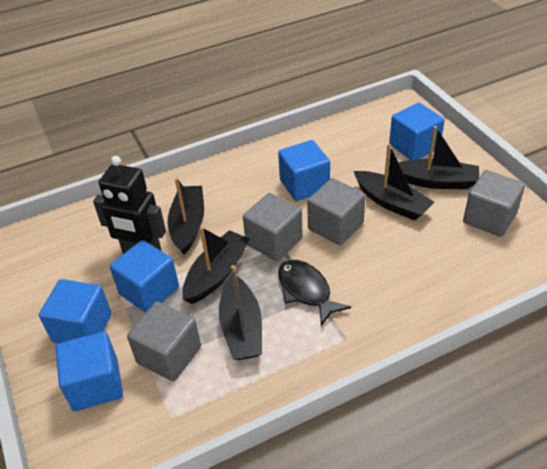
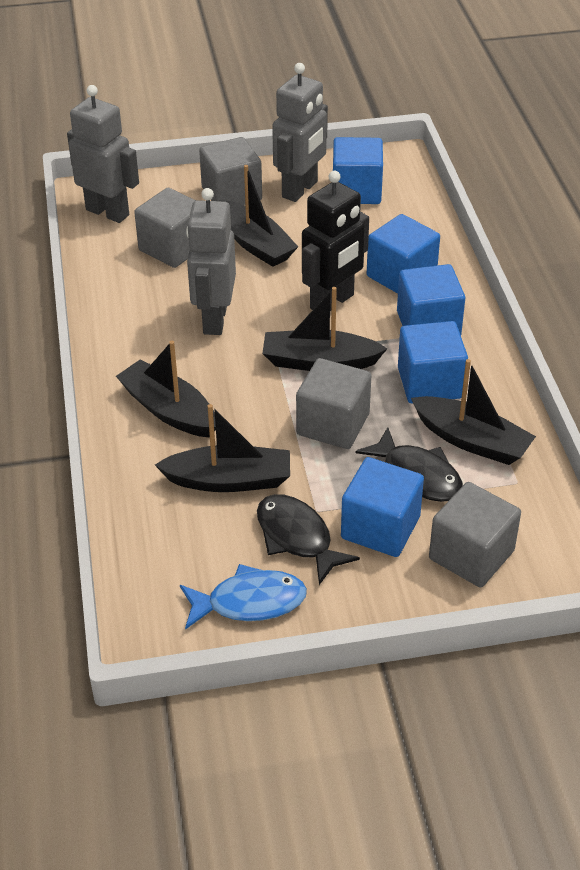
black fish: 1 -> 2
blue fish: 0 -> 1
grey robot: 0 -> 3

